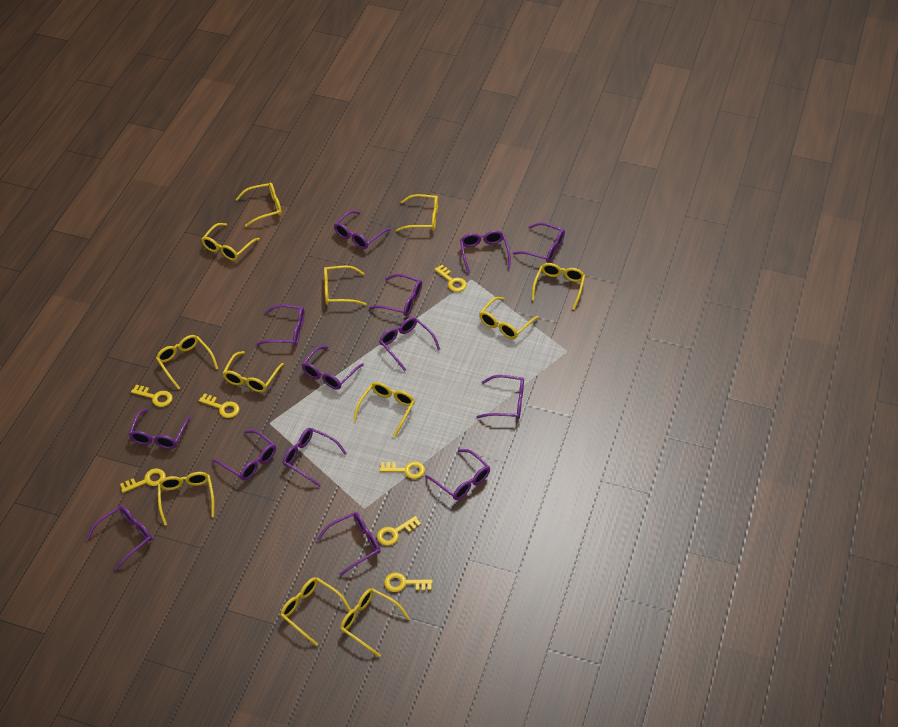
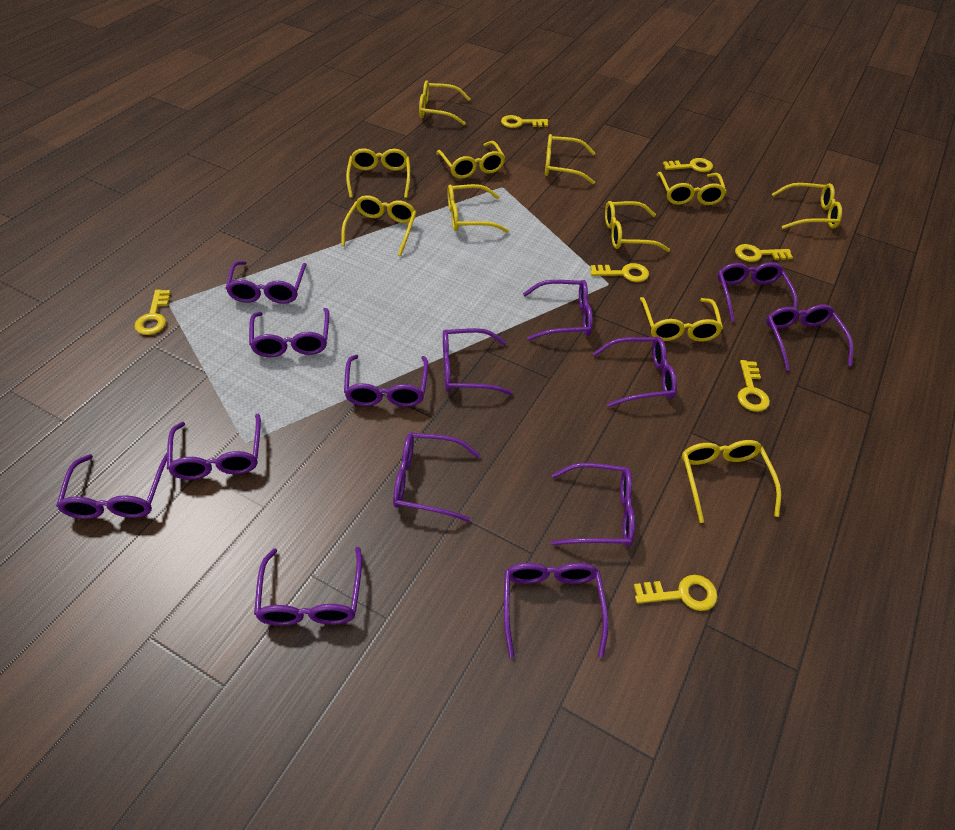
yellow glasses: 12 -> 11

